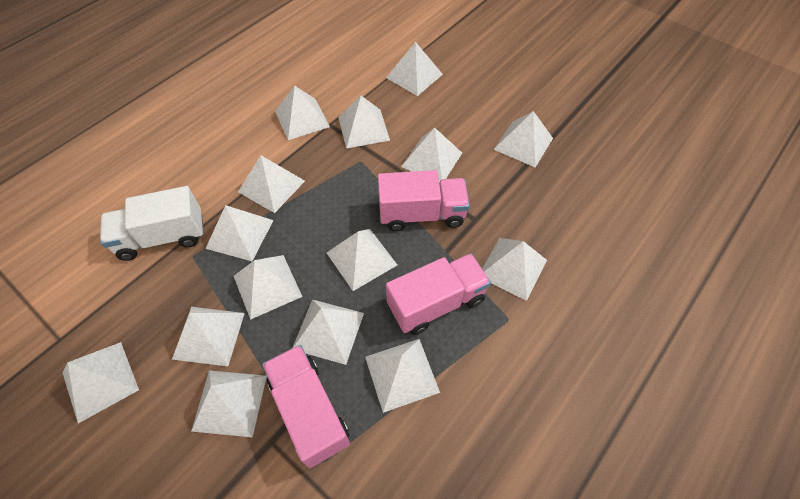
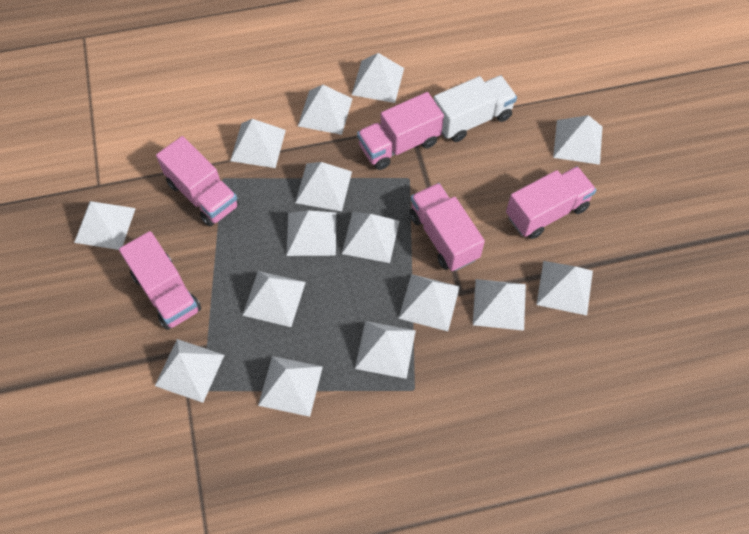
pink truck: 3 -> 5

